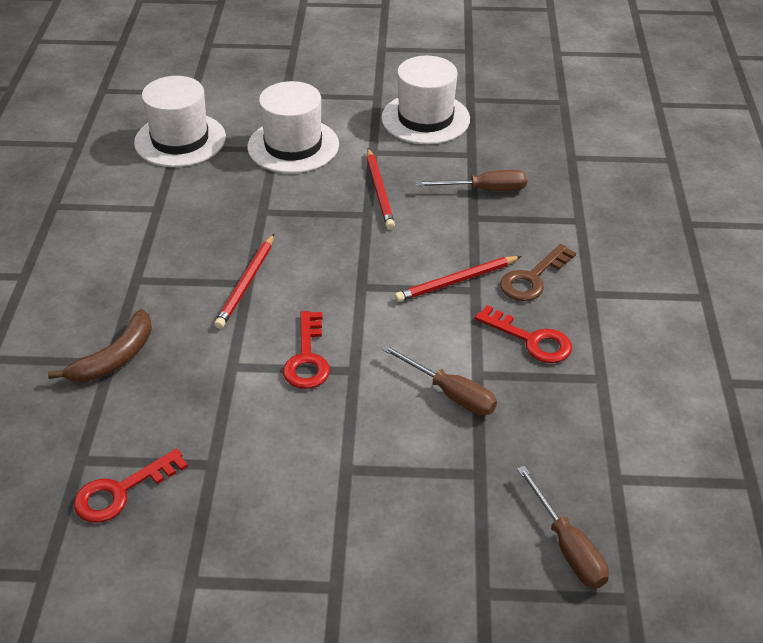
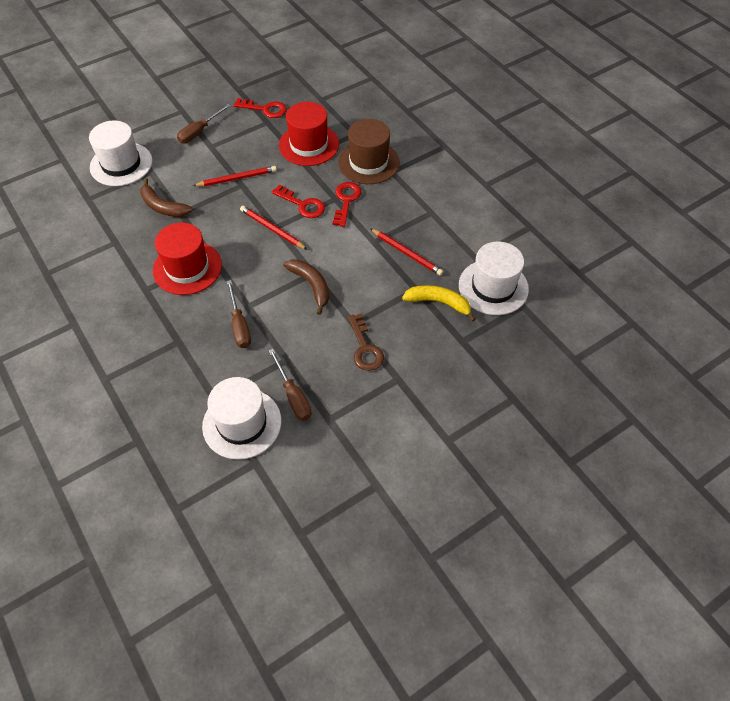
brown banana: 1 -> 2
brown hat: 0 -> 1
red hat: 0 -> 2
yellow banana: 0 -> 1

